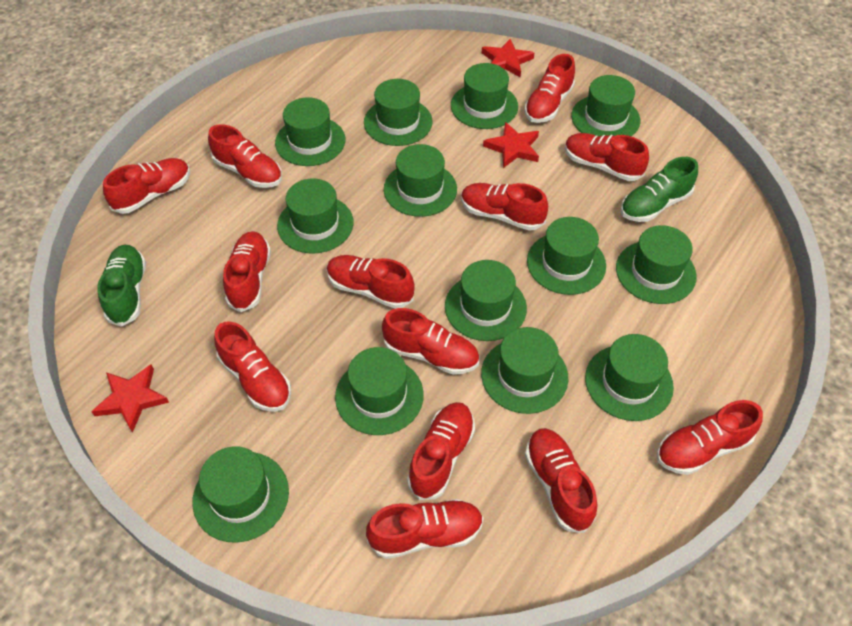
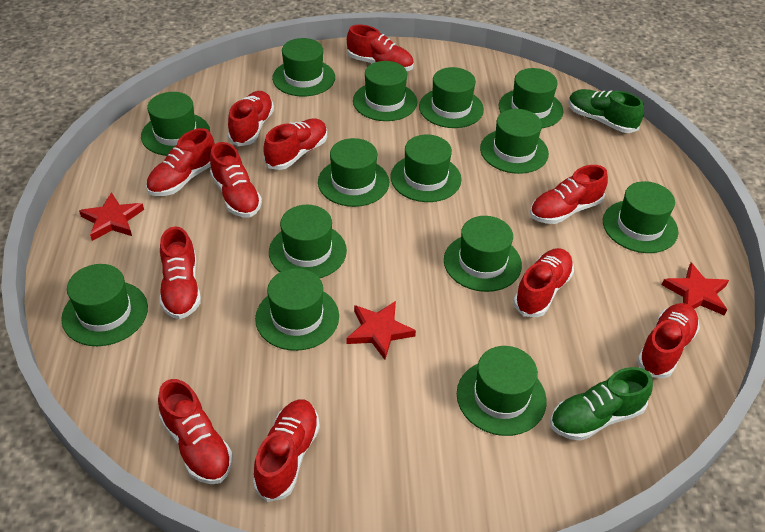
green hat: 13 -> 14
red shoe: 13 -> 11

